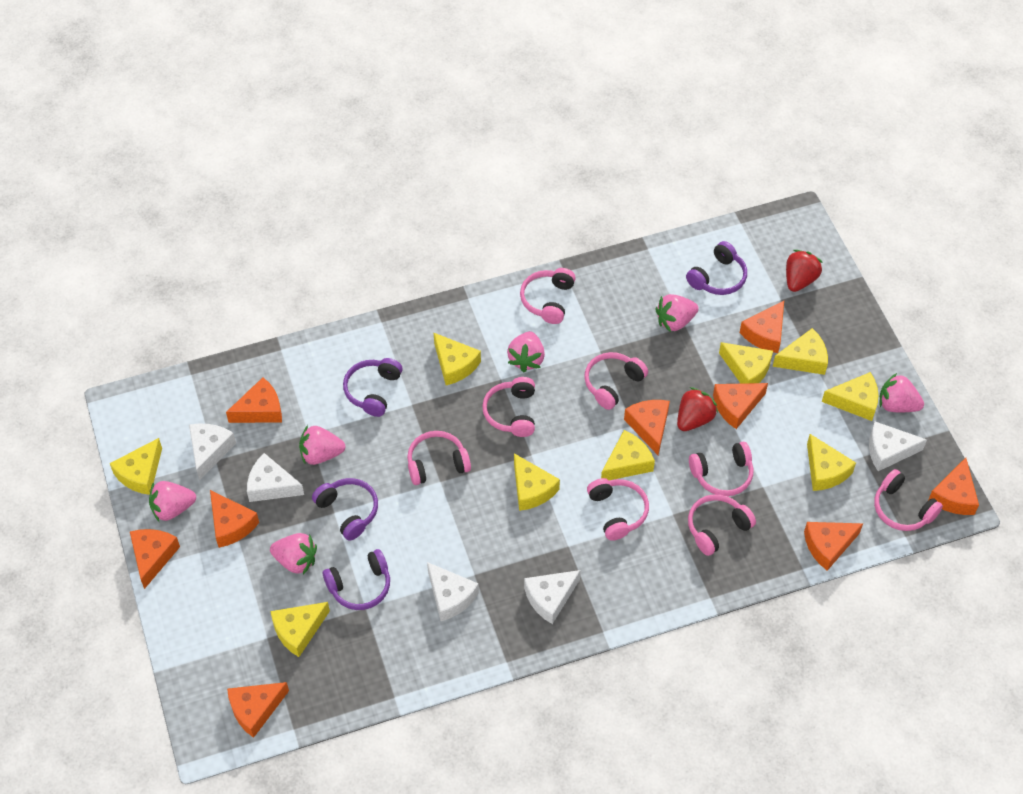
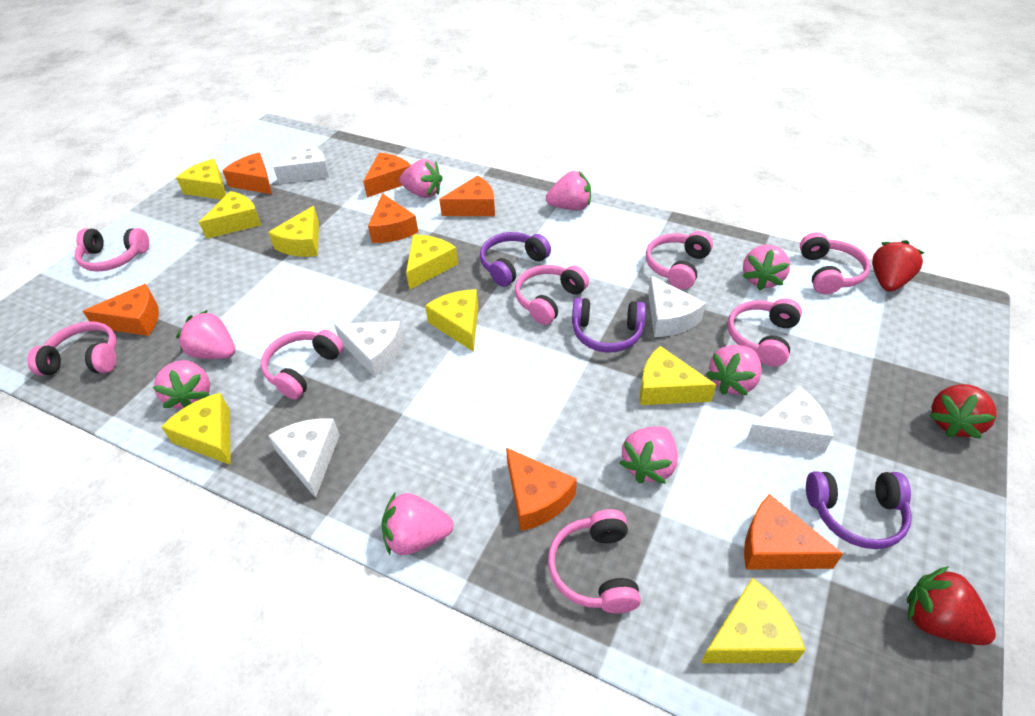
orange cheese: 9 -> 7
pink strawberry: 6 -> 8
purple headphones: 4 -> 3
red strawberry: 2 -> 3
yellow cheese: 9 -> 8

